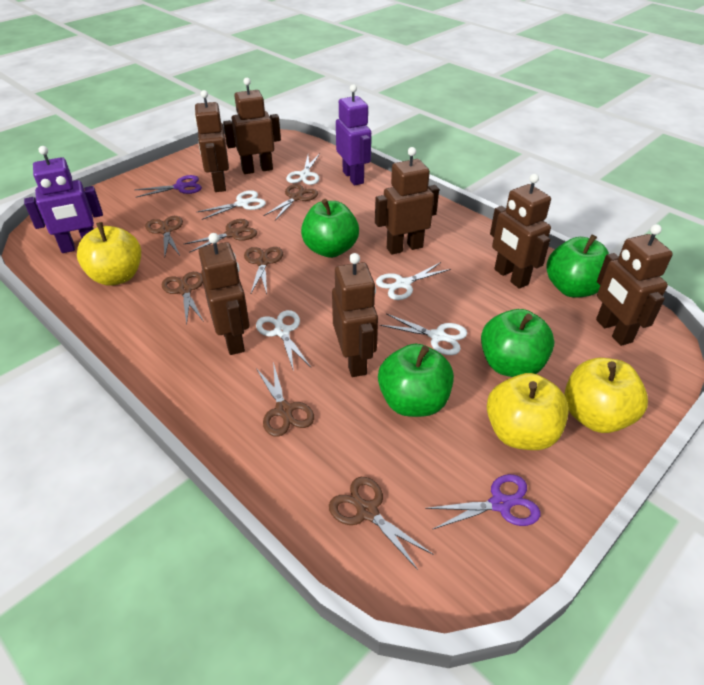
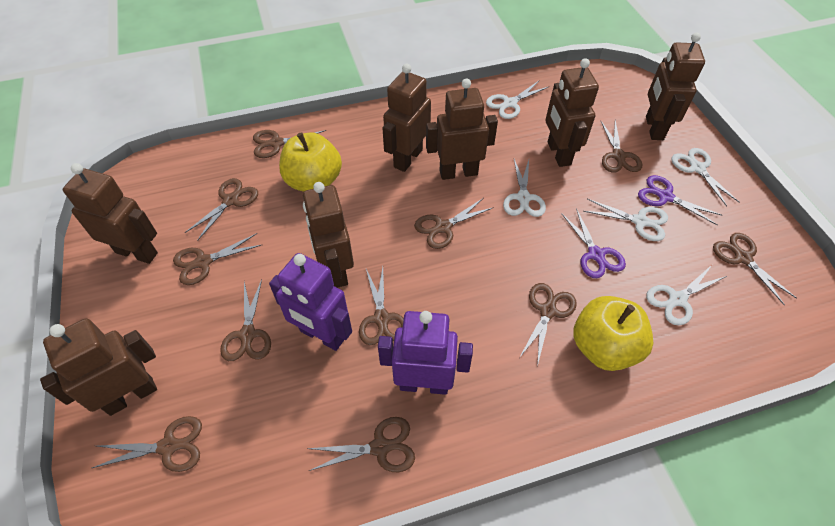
brown scissors: 7 -> 11
green apple: 4 -> 0
yellow apple: 3 -> 2

